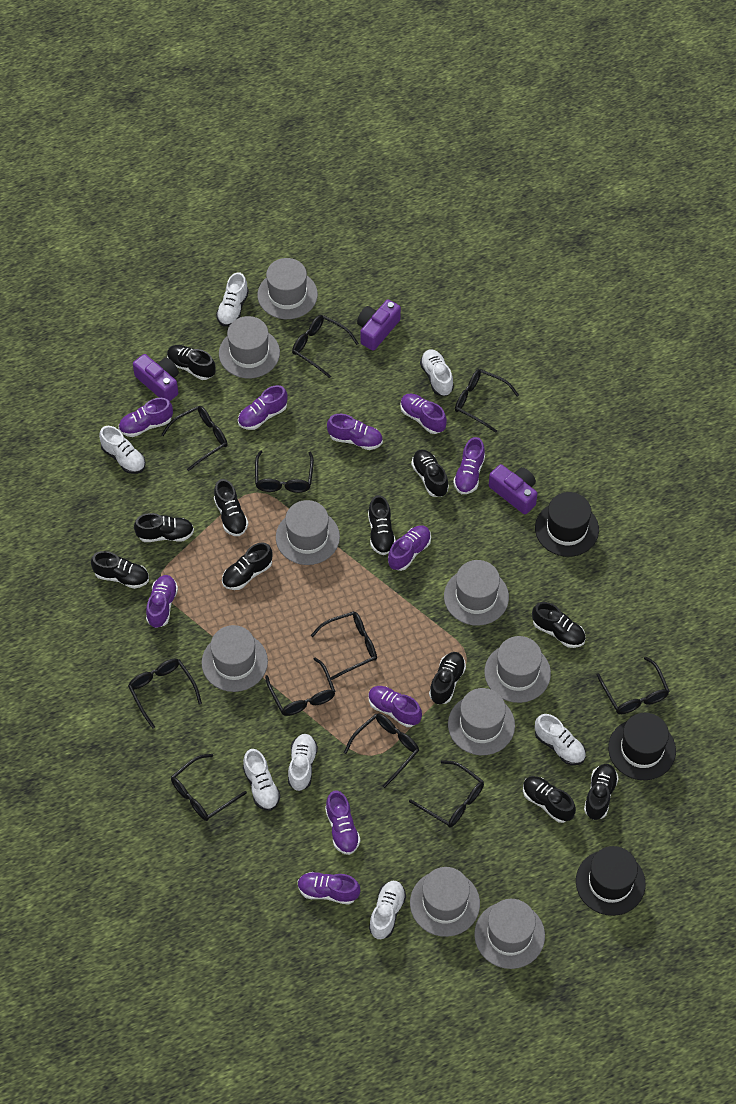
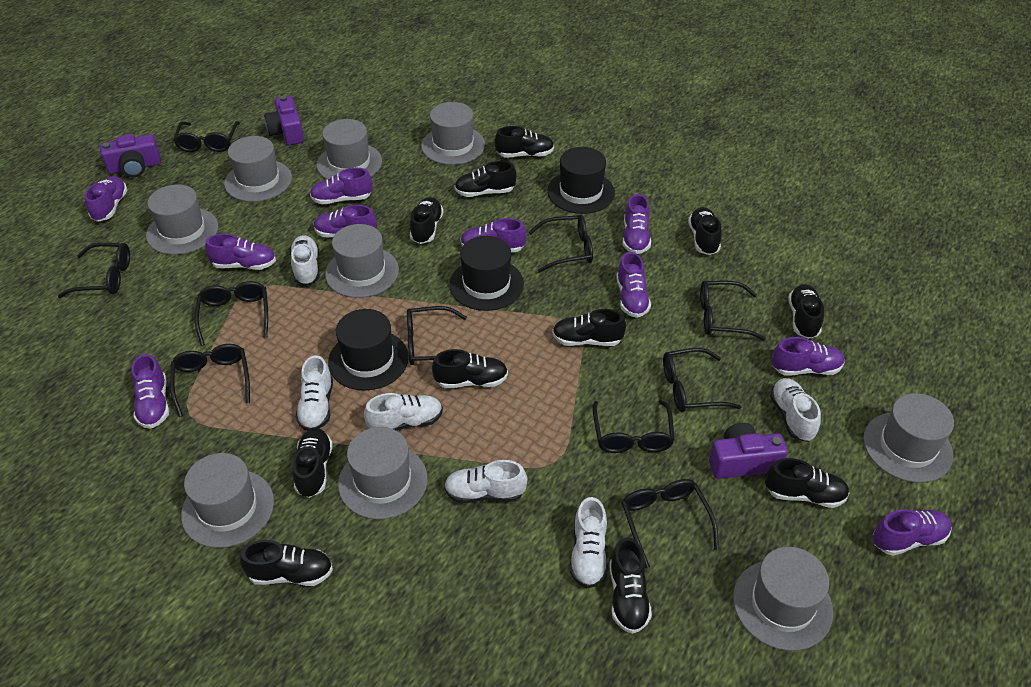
black glasses: 11 -> 10
white shoe: 7 -> 6

